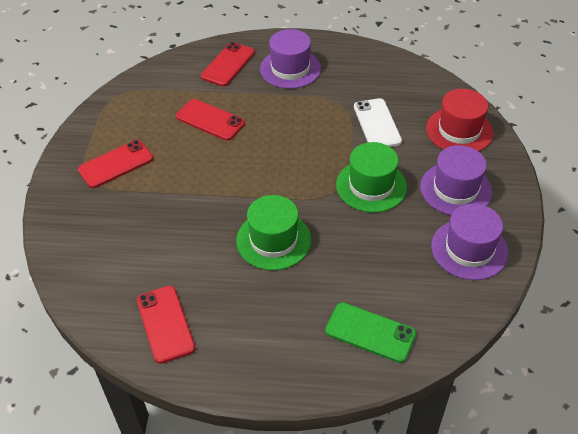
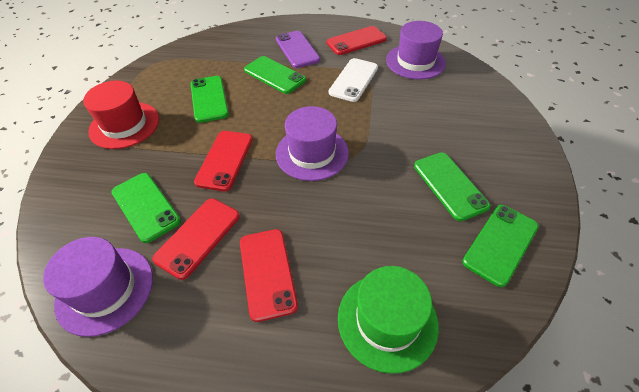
green hat: 2 -> 1
green phone: 1 -> 5
purple phone: 0 -> 1

